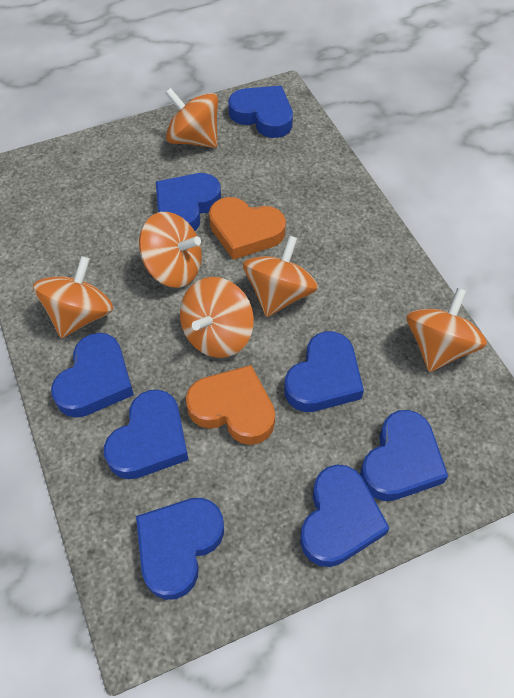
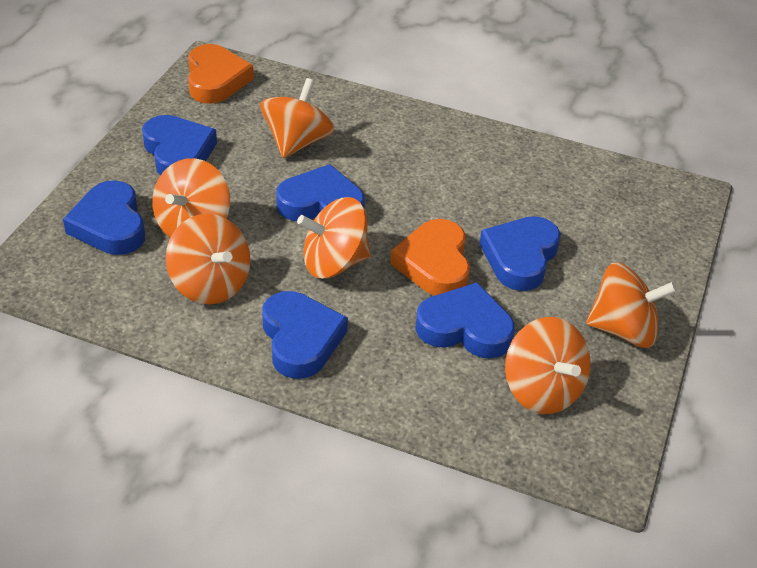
blue heart: 8 -> 6

